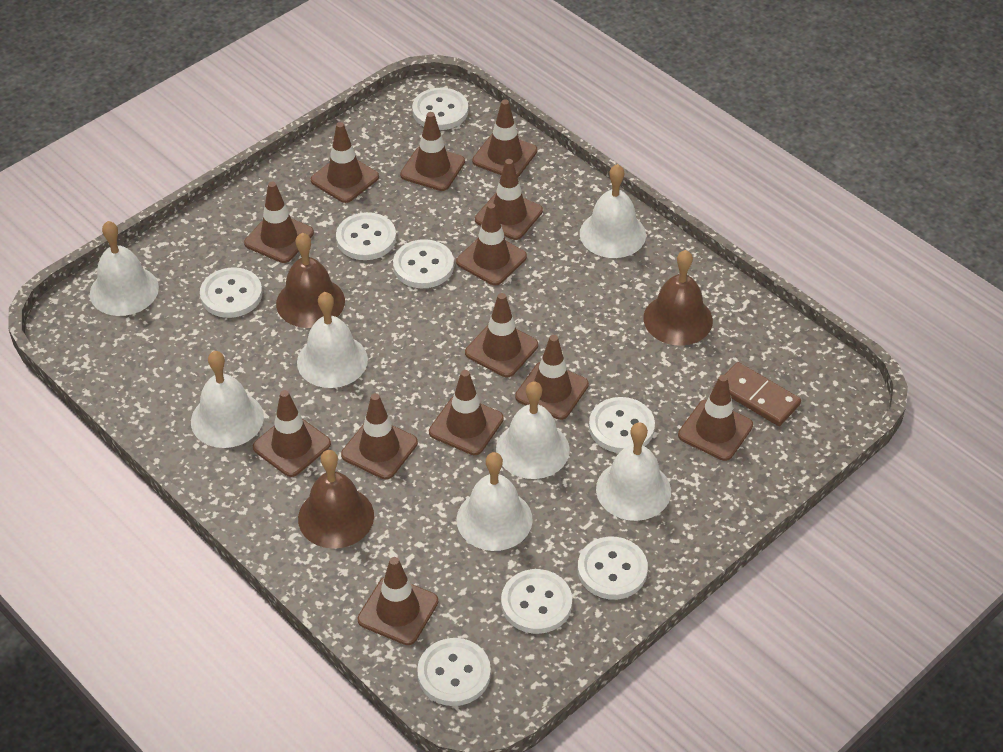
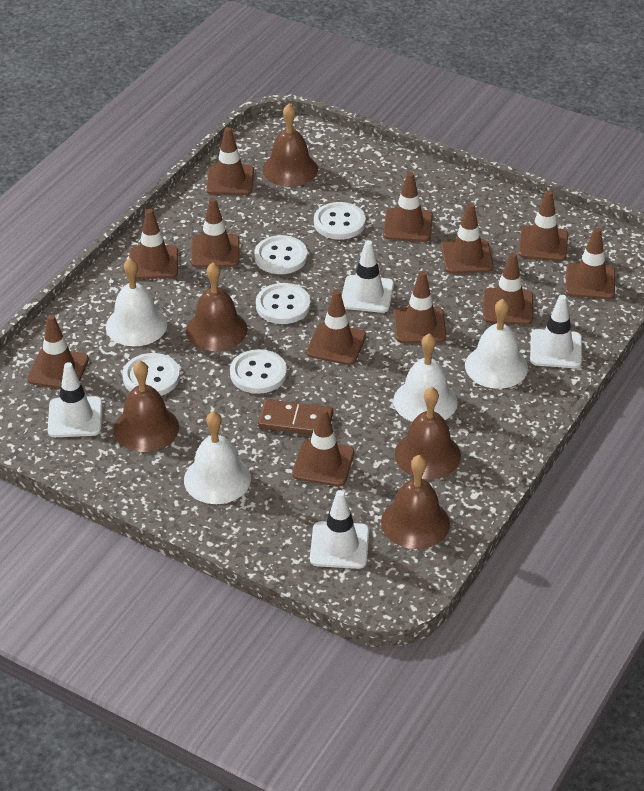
brown bell: 3 -> 5
brown traffic cone: 13 -> 12
white bell: 7 -> 4
white button: 8 -> 5
white traffic cone: 0 -> 4

